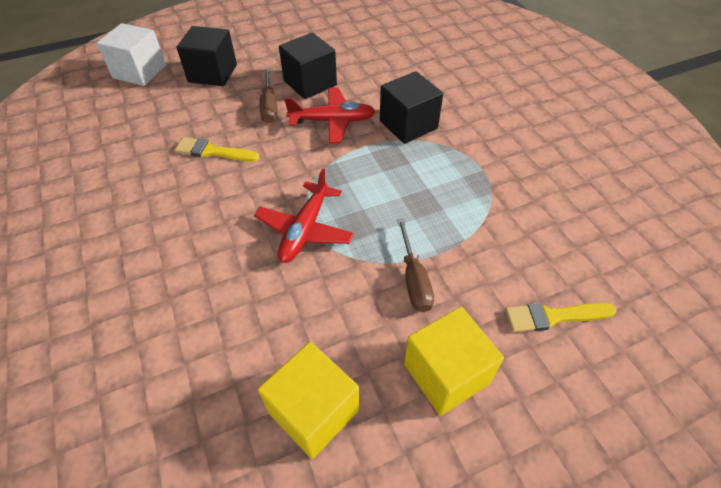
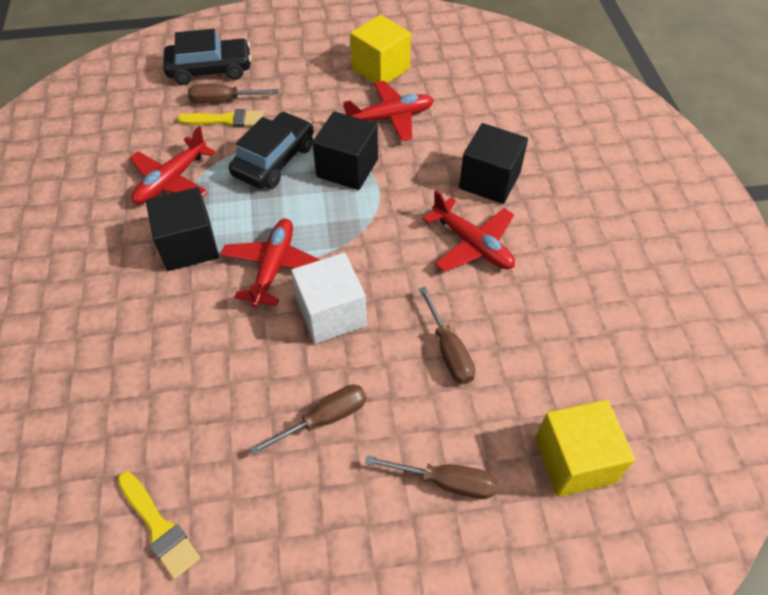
black car: 0 -> 2
brown screwdriver: 2 -> 4
red plane: 2 -> 4

